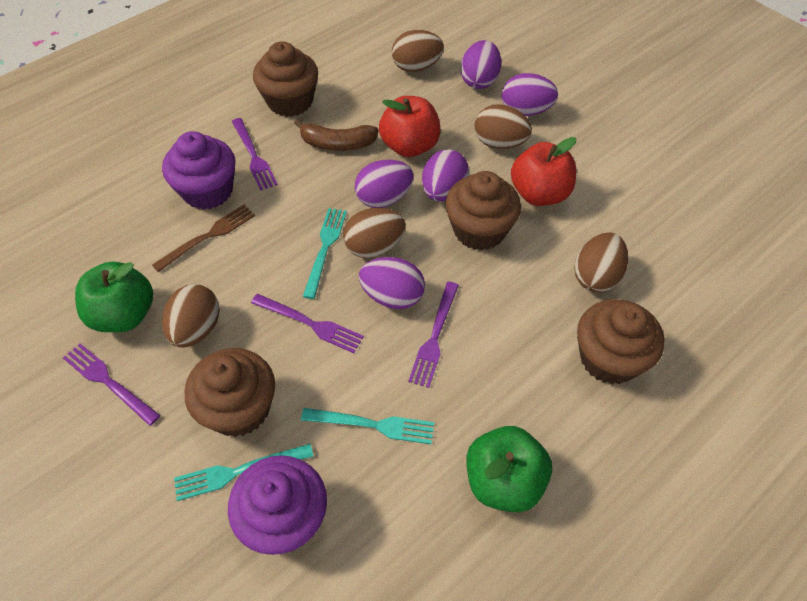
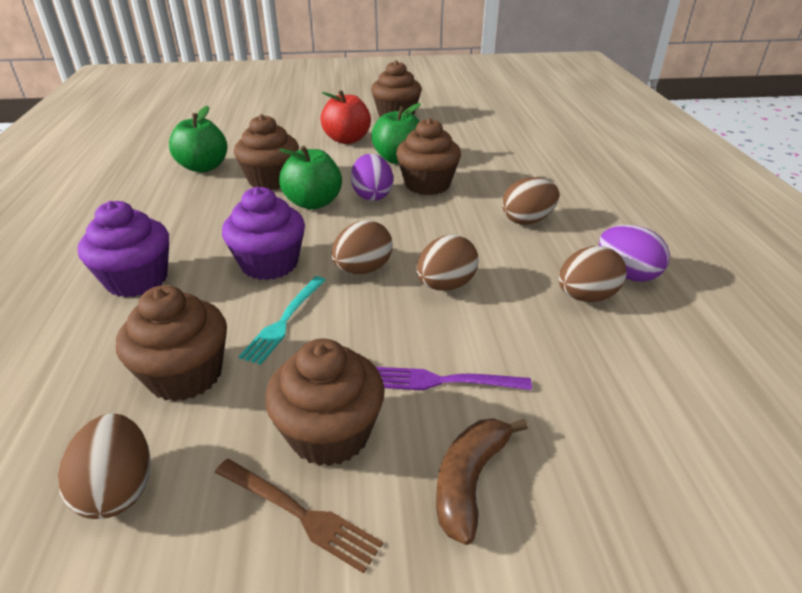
brown cupcake: 4 -> 5
green apple: 2 -> 3
purple egg: 5 -> 2
purple fork: 4 -> 1
red apple: 2 -> 1
turquoise fork: 3 -> 1

